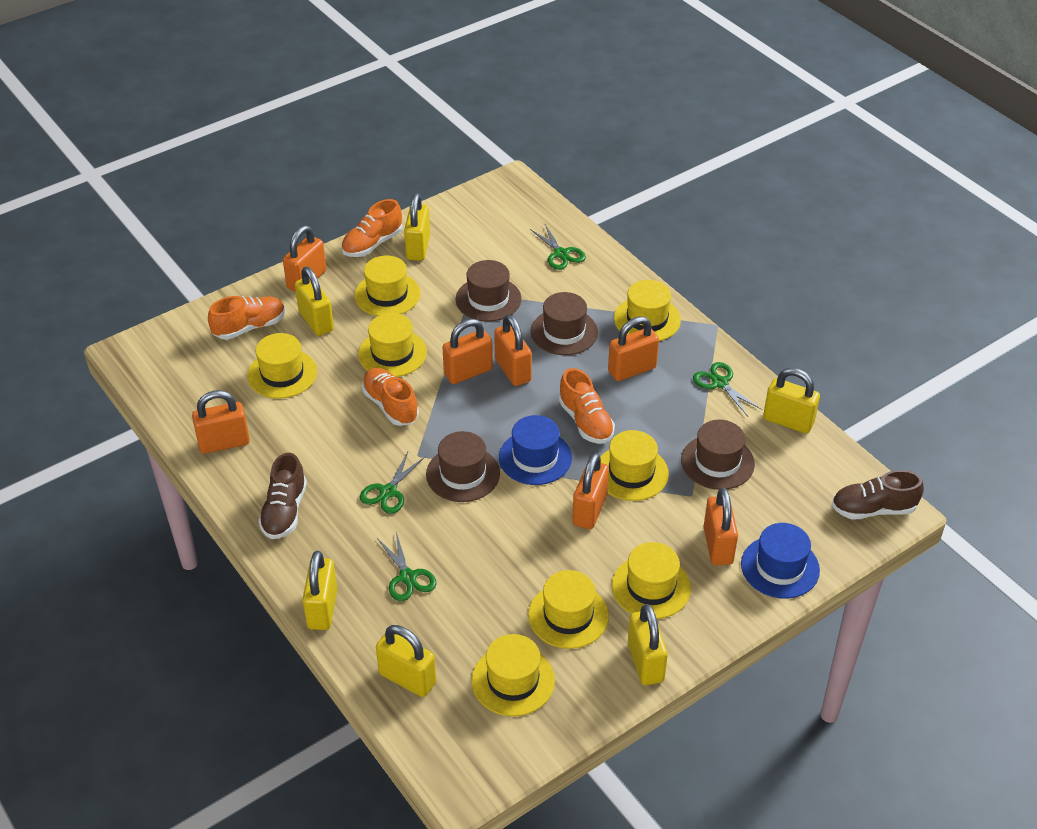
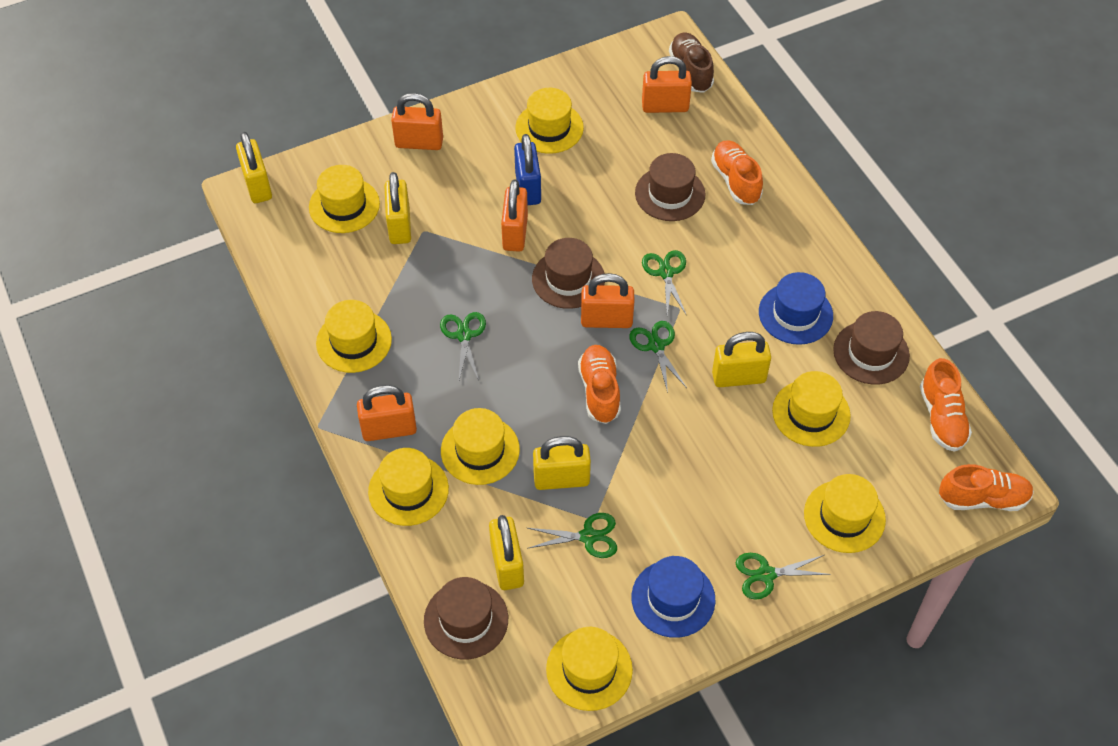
blue padlock: 0 -> 1
brown shoe: 2 -> 1
green scissors: 4 -> 5
orange padlock: 7 -> 5
yellow padlock: 6 -> 5

